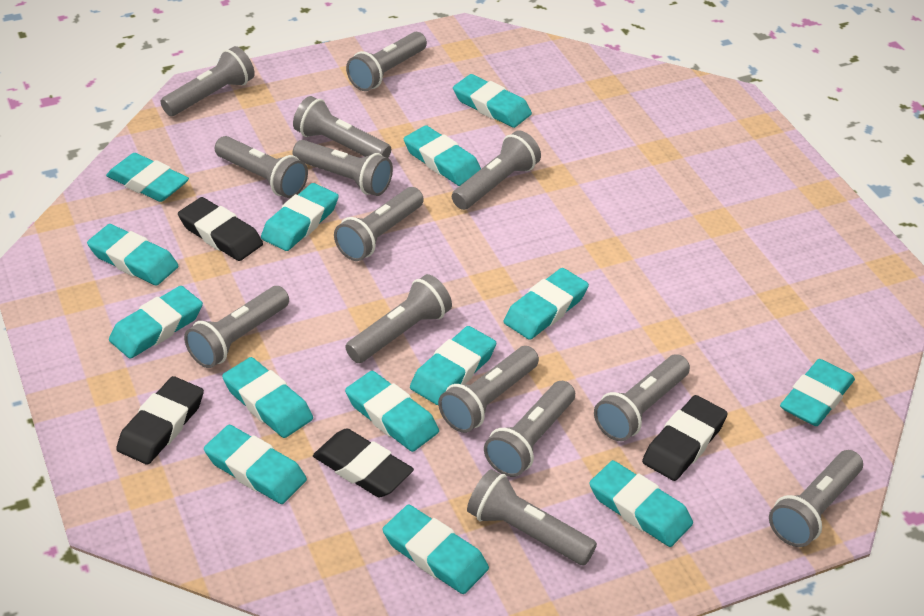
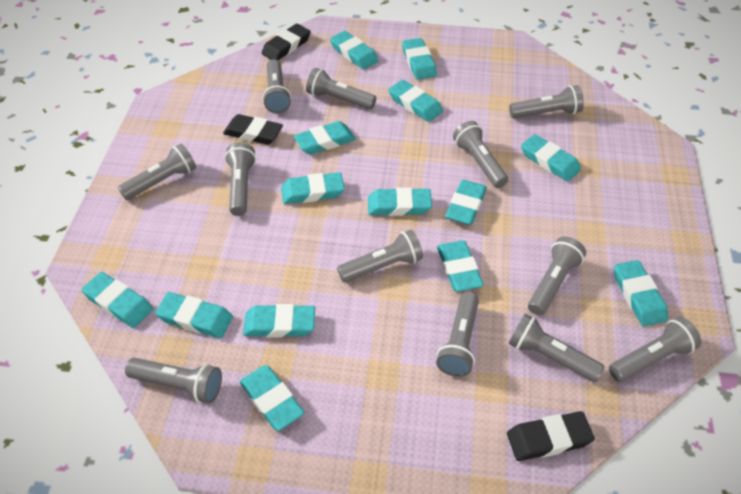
black eraser: 4 -> 3
grey flashlight: 14 -> 12

